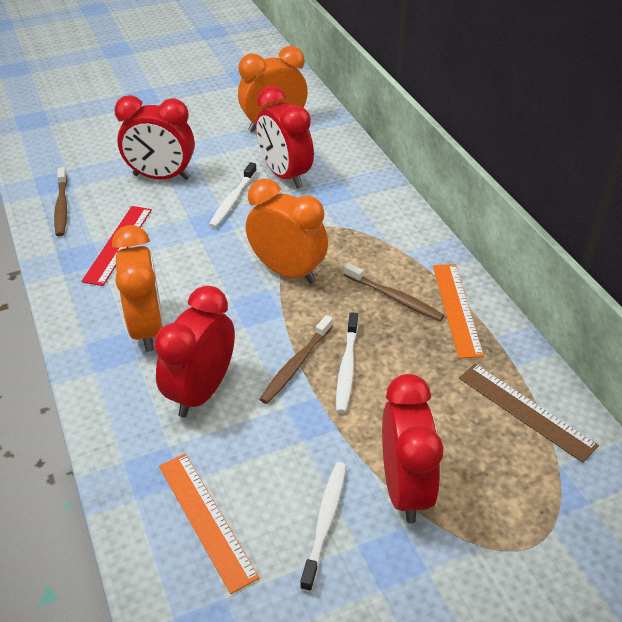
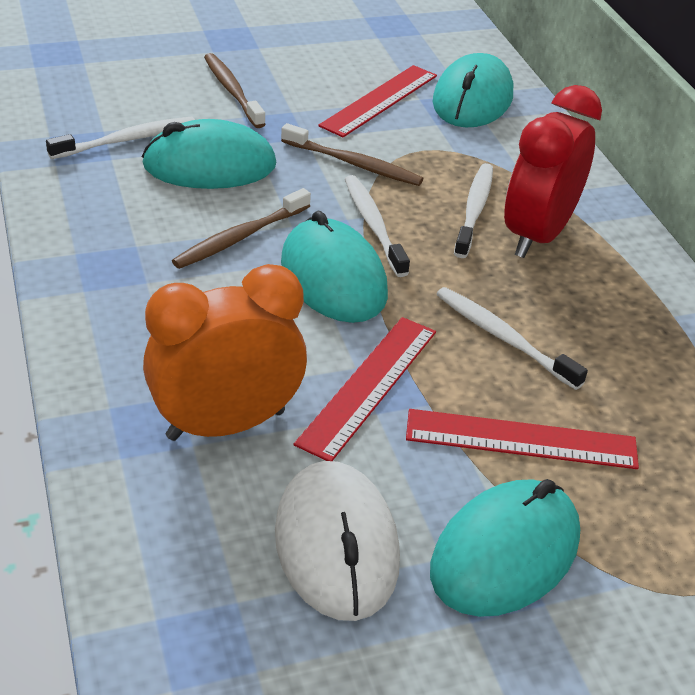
brown ruler: 1 -> 0
orange clock: 3 -> 1
orange ruler: 2 -> 0
red clock: 4 -> 1
red ruler: 1 -> 3
turquoise mouse: 0 -> 4
white mouse: 0 -> 1
white toothbrush: 3 -> 4

